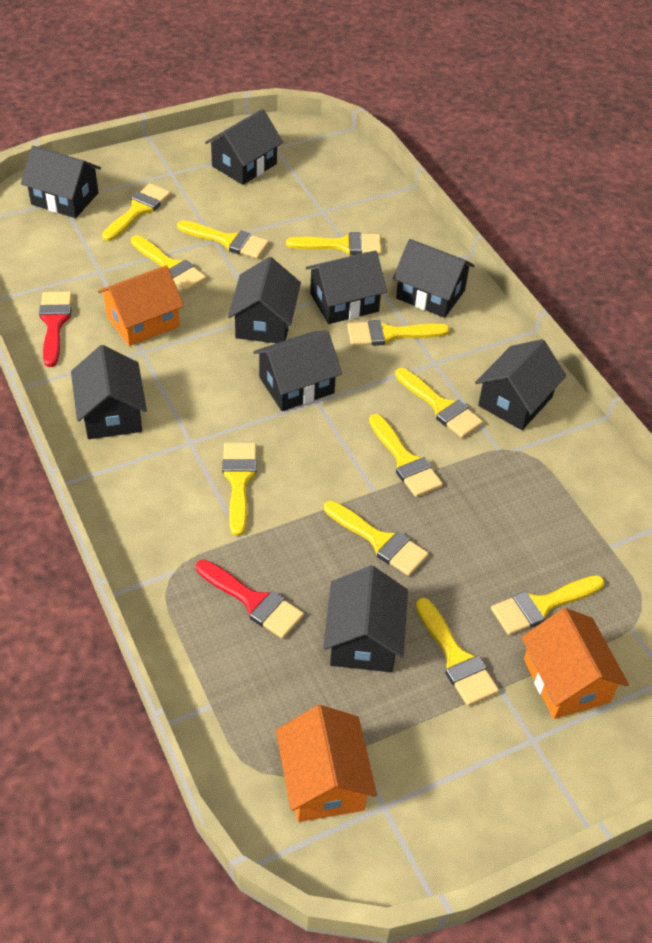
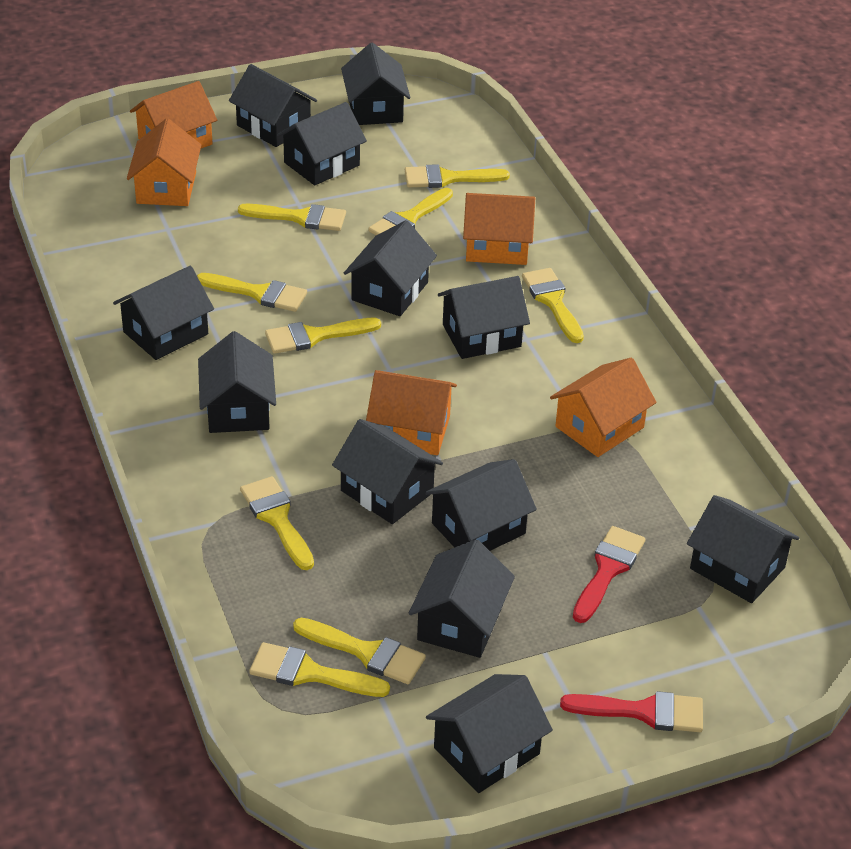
black house: 9 -> 12
orange house: 3 -> 5
yellow brush: 11 -> 9

